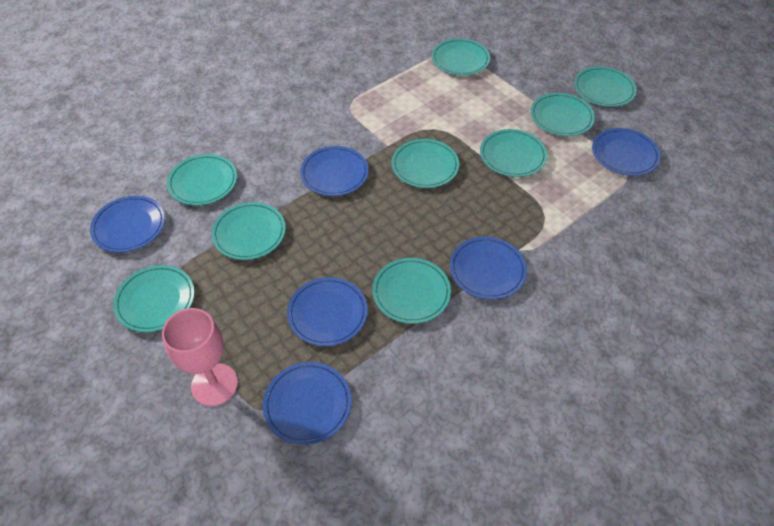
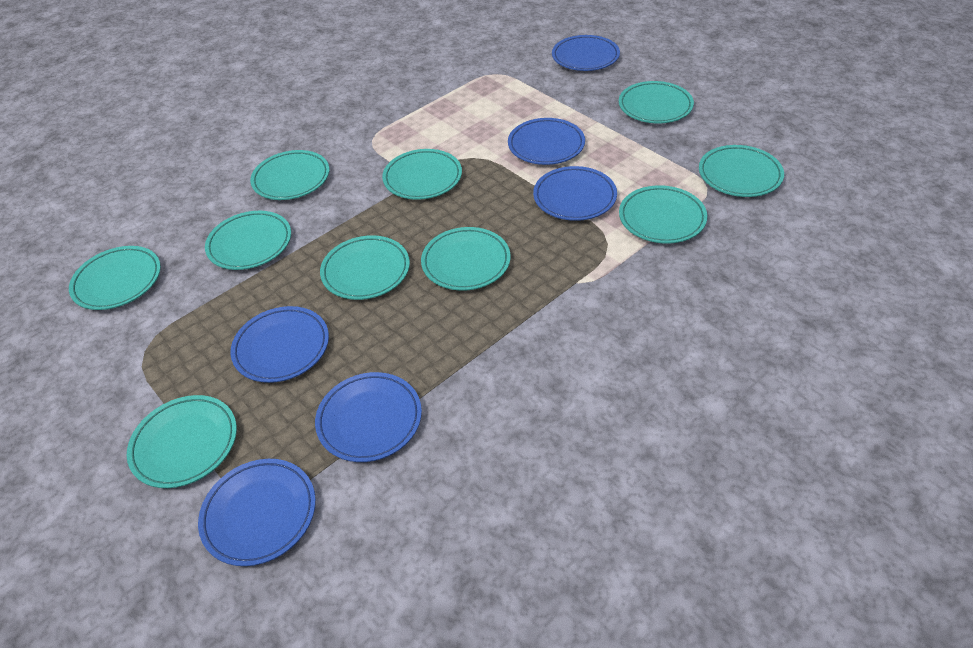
pink goblet: 1 -> 0
turquoise plate: 9 -> 10

